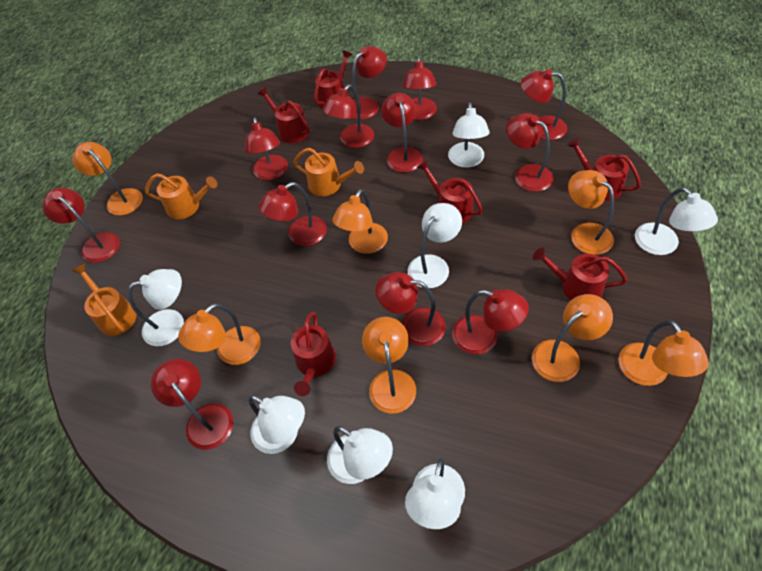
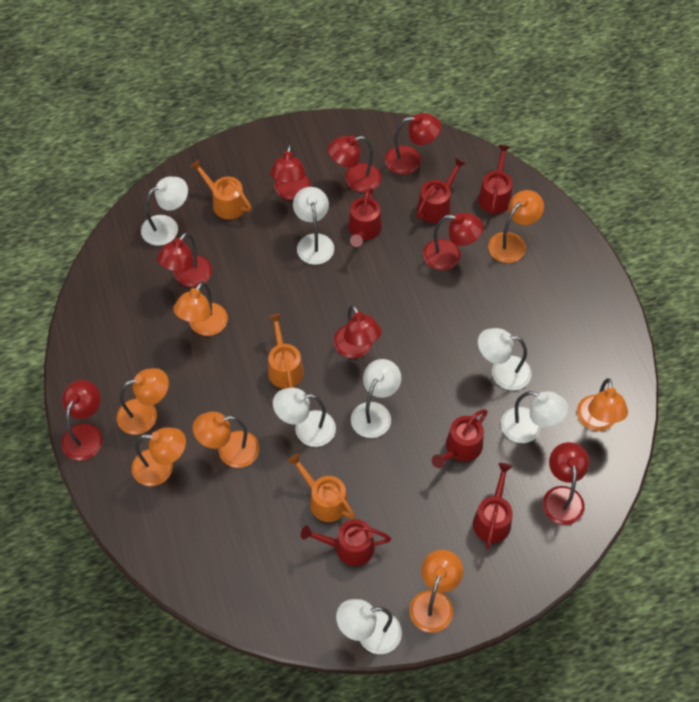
red lamp: 12 -> 8

